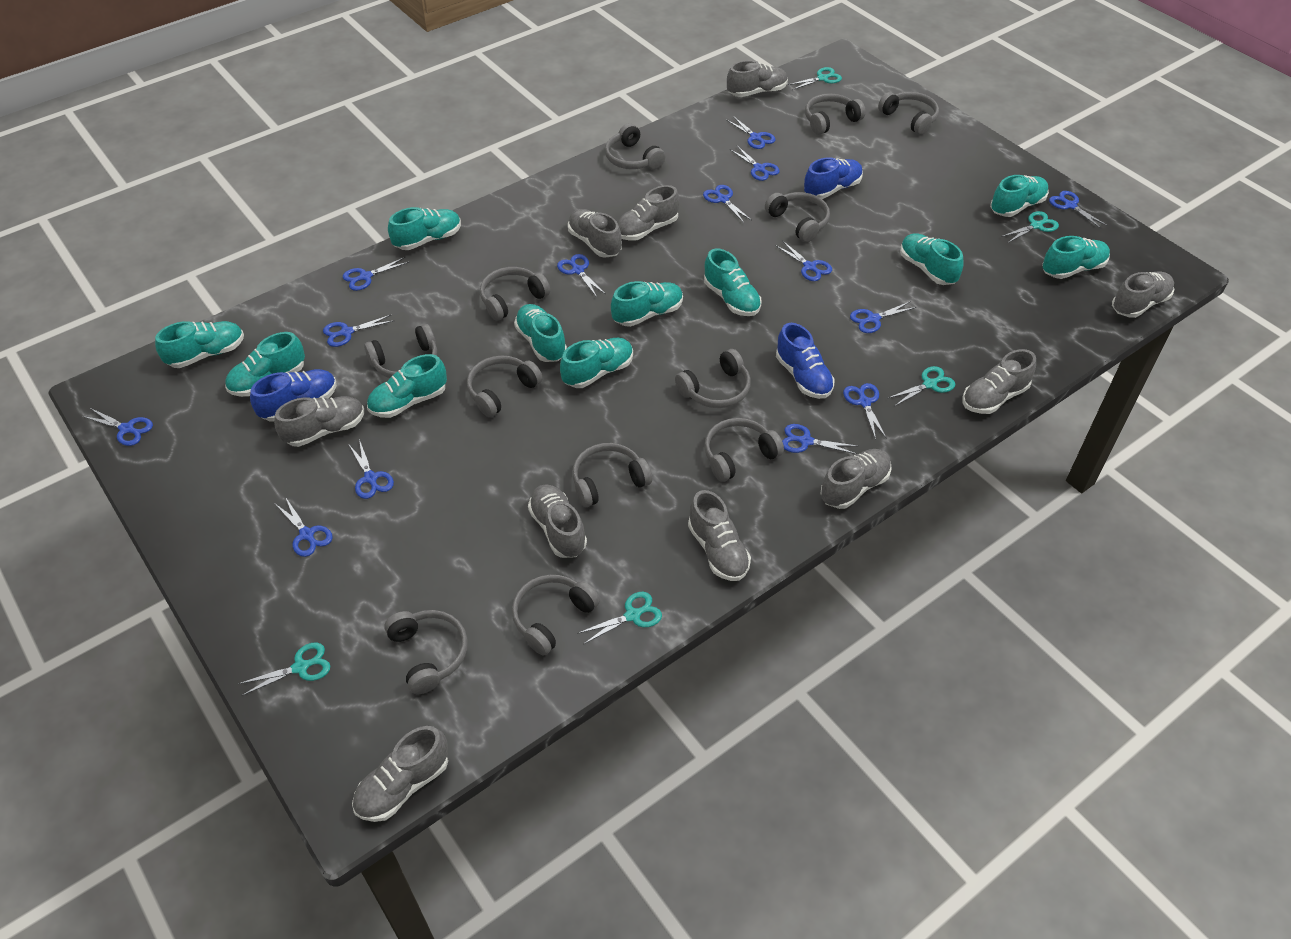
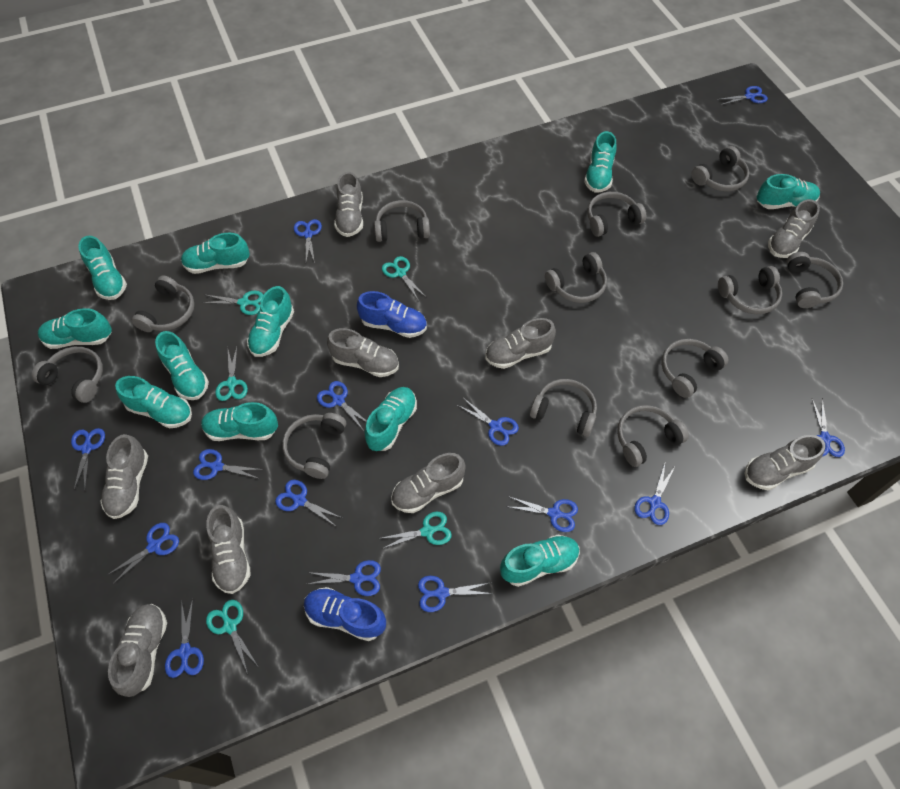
blue shoe: 3 -> 2
grey shoe: 10 -> 9

